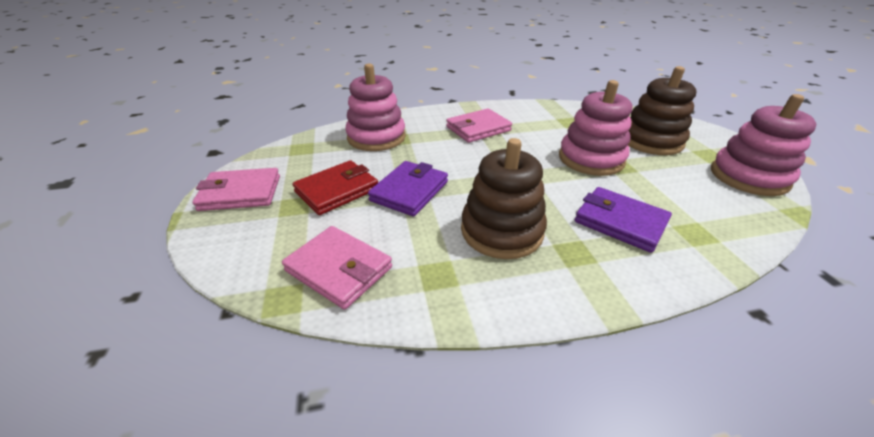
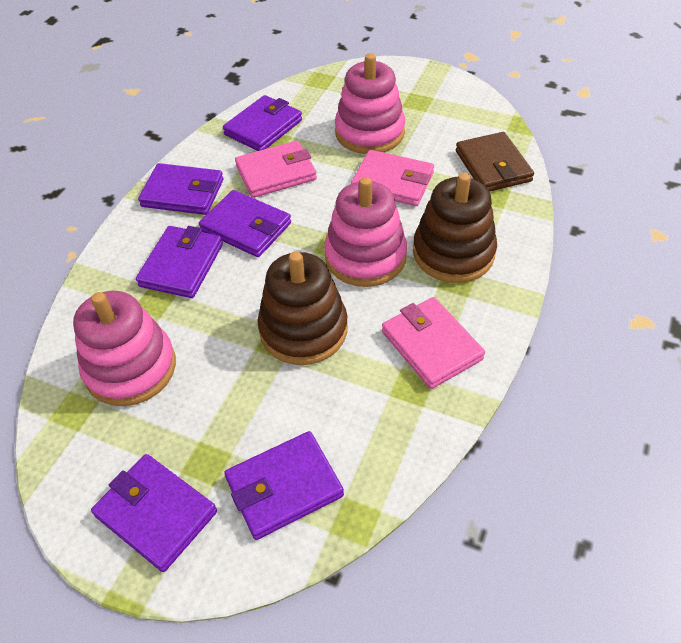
brown wallet: 0 -> 1
purple wallet: 2 -> 6
red wallet: 1 -> 0

